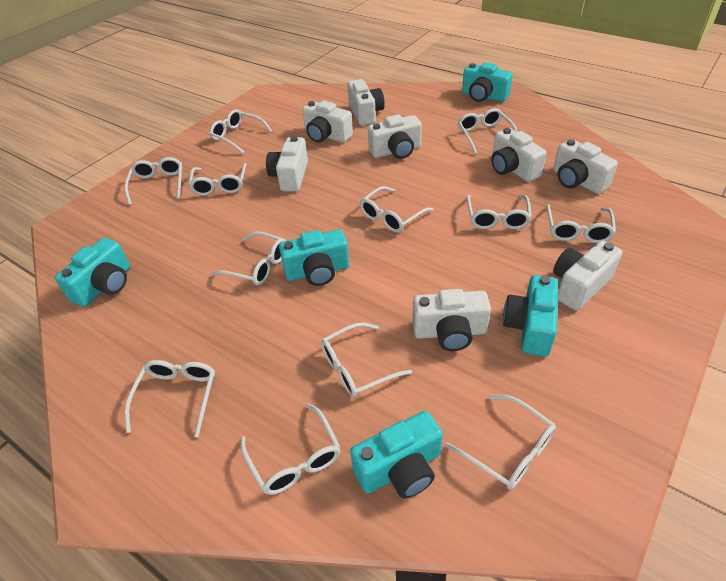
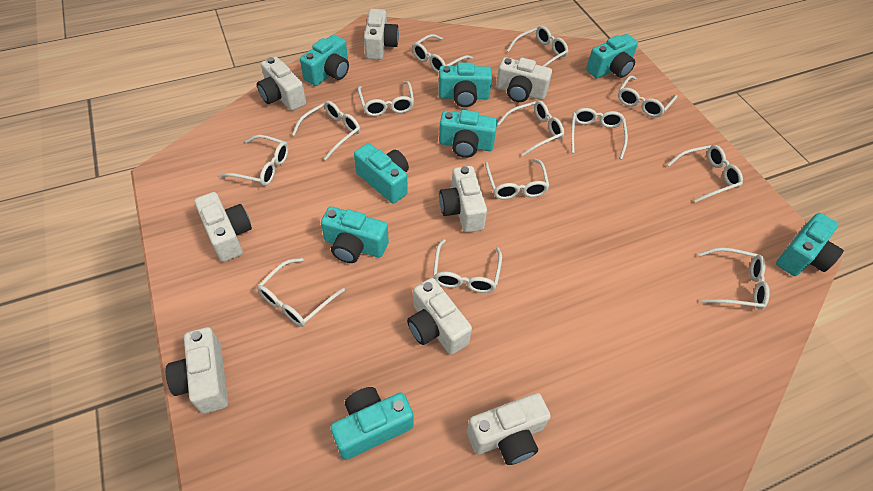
turquoise camera: 5 -> 8
white glasses: 12 -> 13

